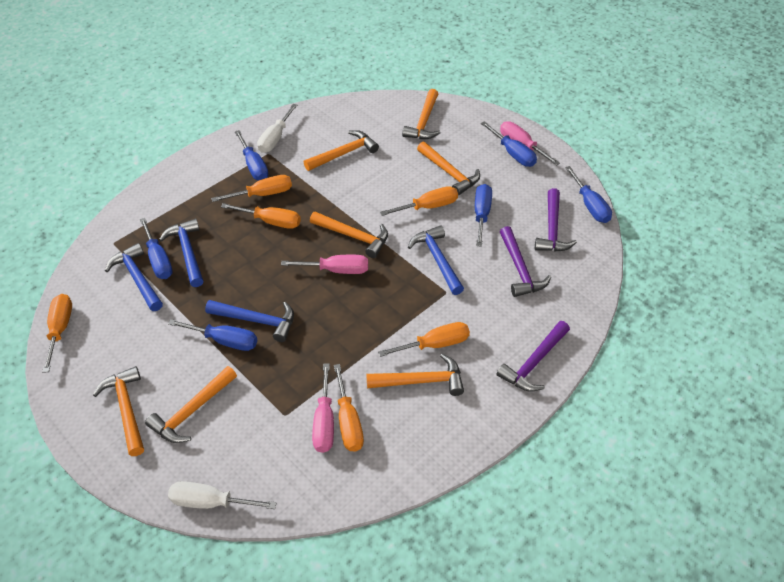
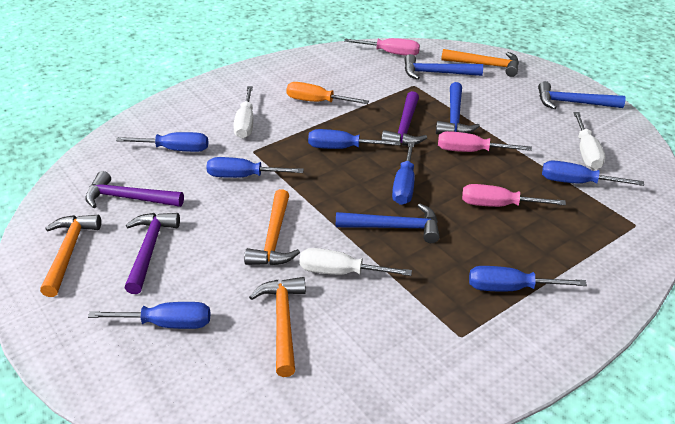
blue screwdriver: 6 -> 7
orange hammer: 7 -> 4
orange screwdriver: 6 -> 1
white screwdriver: 2 -> 3

